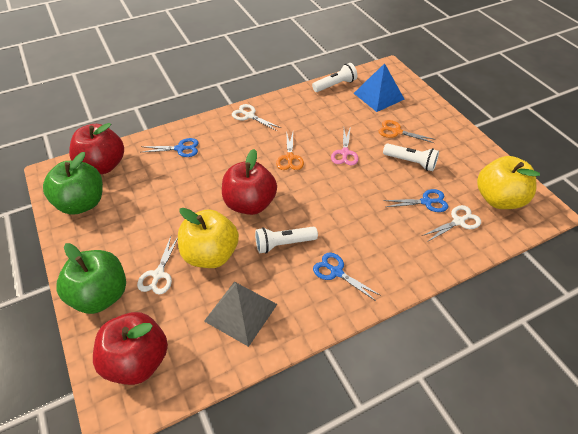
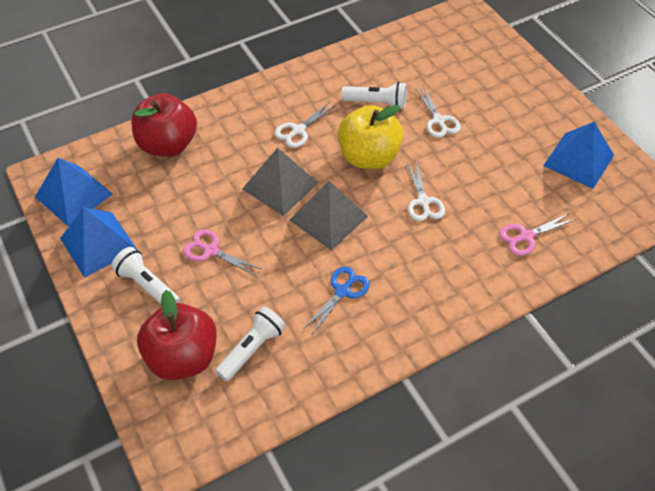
blue pyramid: 1 -> 3
blue scissors: 3 -> 1
green apple: 2 -> 0
grey pyramid: 1 -> 2
orange scissors: 2 -> 0
pink scissors: 1 -> 2
red apple: 3 -> 2
yellow apple: 2 -> 1

